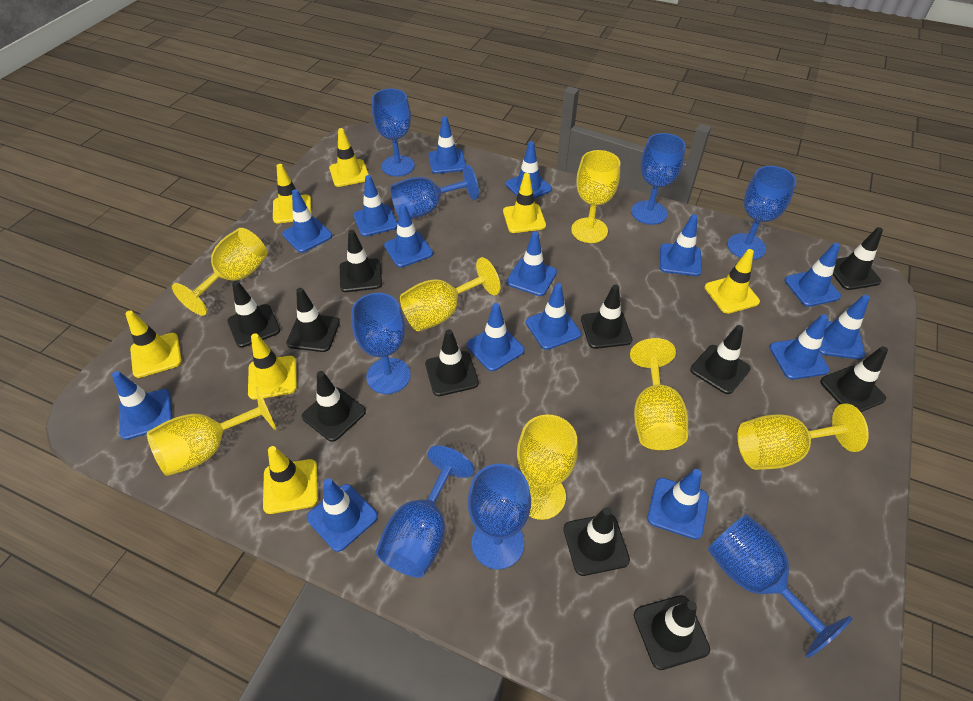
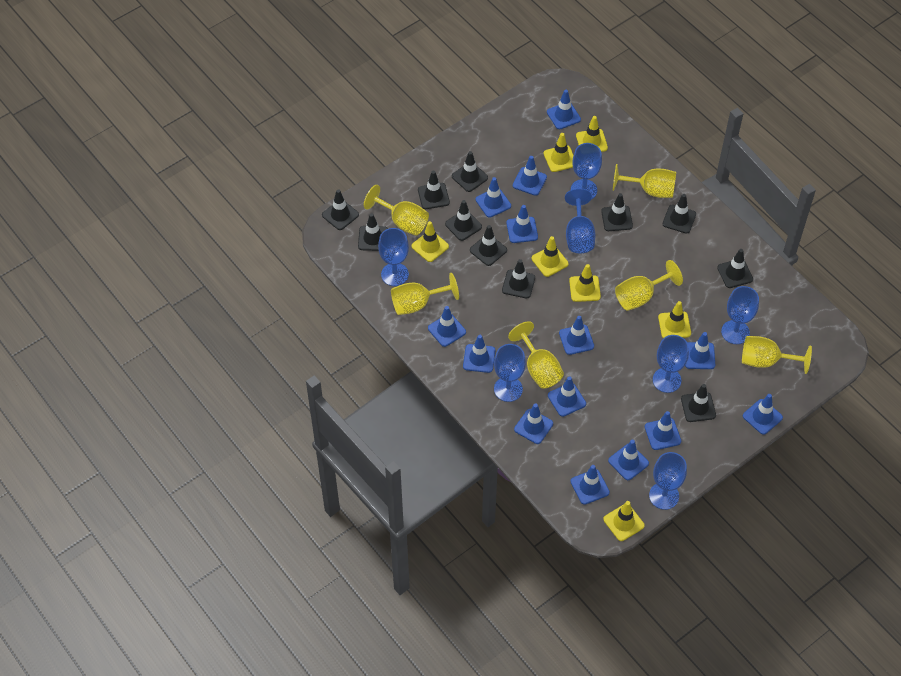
blue goblet: 8 -> 7
blue traffic cone: 15 -> 14
yellow goblet: 7 -> 6

